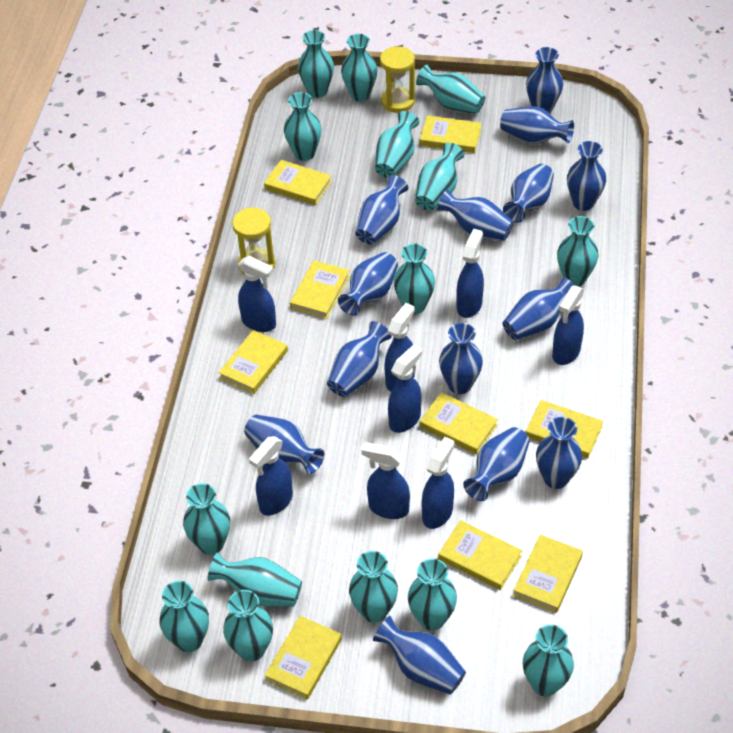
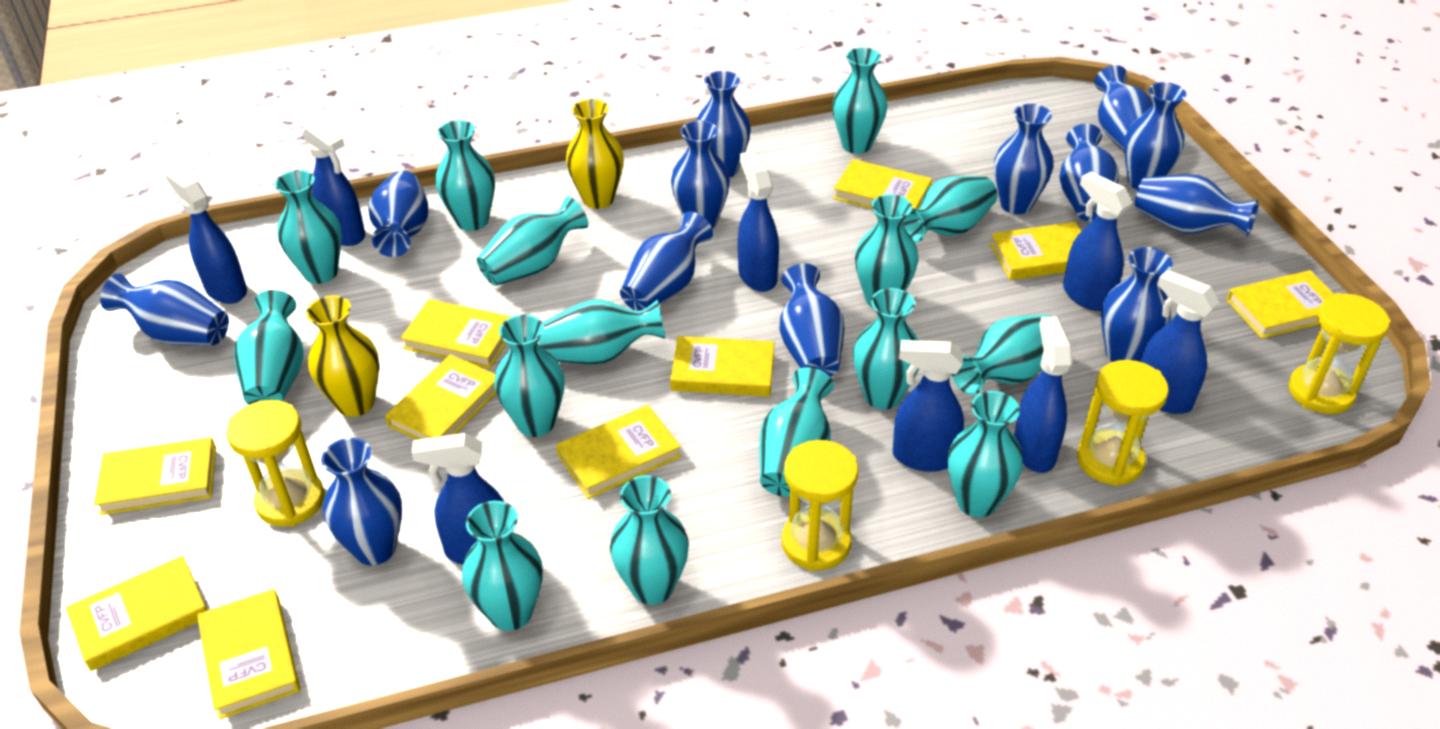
blue vase: 14 -> 13
yellow book: 9 -> 10
yellow hourglass: 2 -> 4
yellow vase: 0 -> 2

